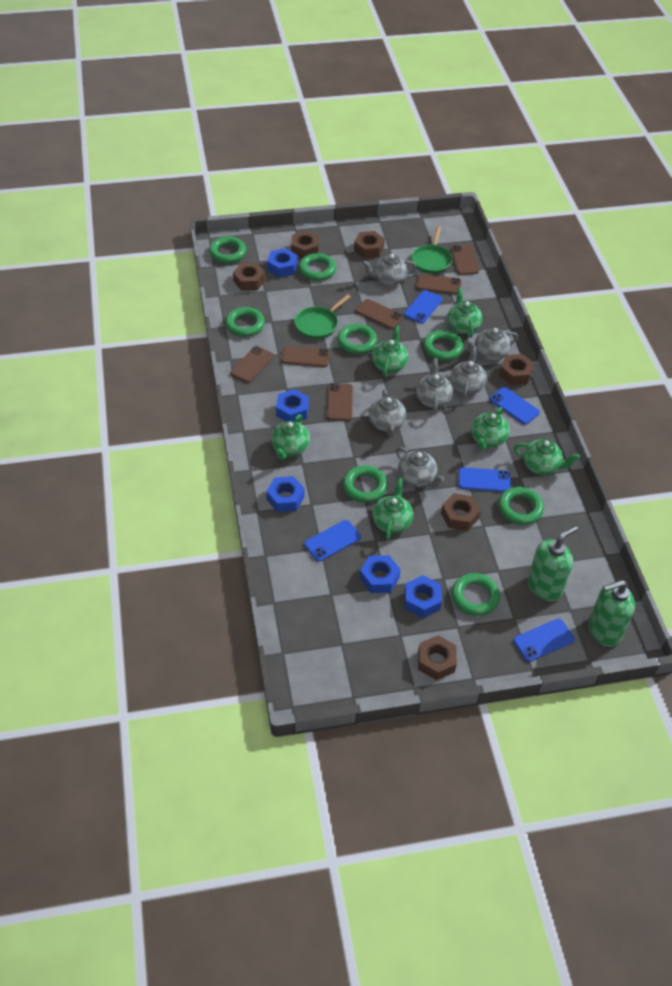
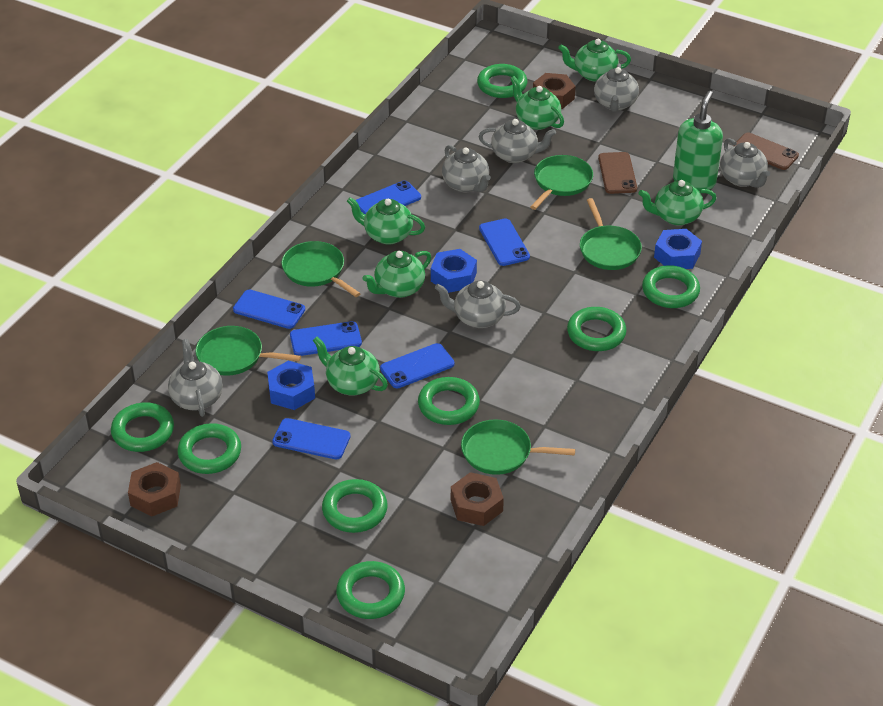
blue nut: 5 -> 3
blue phone: 5 -> 6
brown nut: 6 -> 3
brown phone: 6 -> 2
green pan: 2 -> 5
green soap dispenser: 2 -> 1

